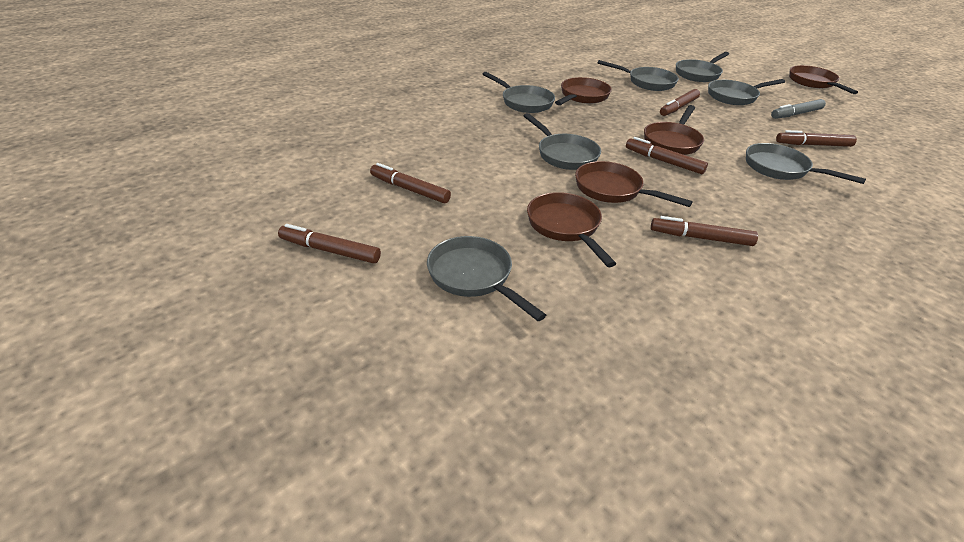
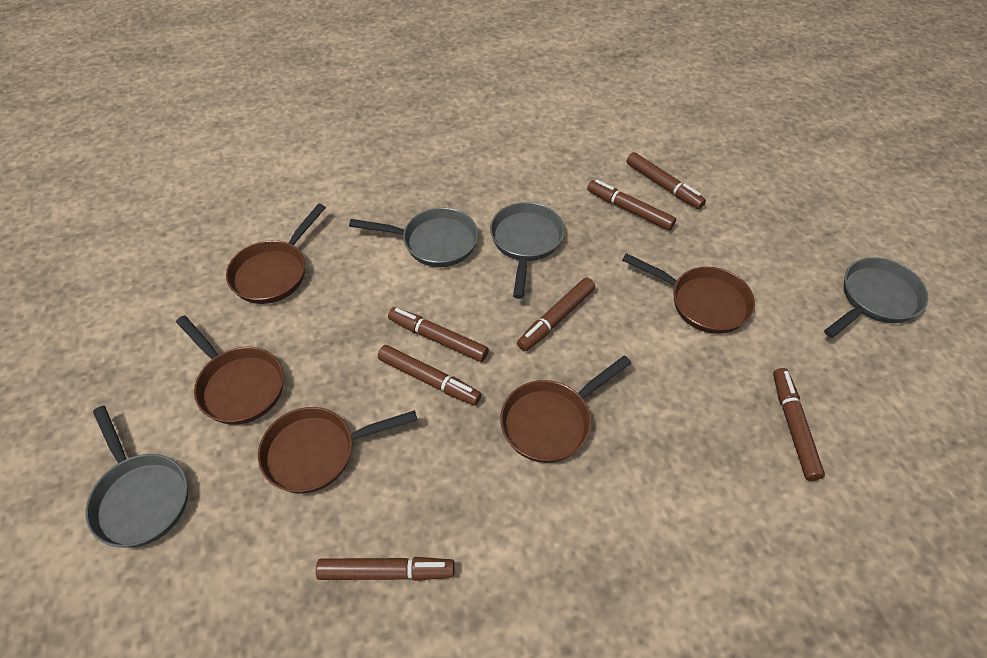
brown marker: 6 -> 7
grey marker: 1 -> 0
grey pan: 7 -> 4

